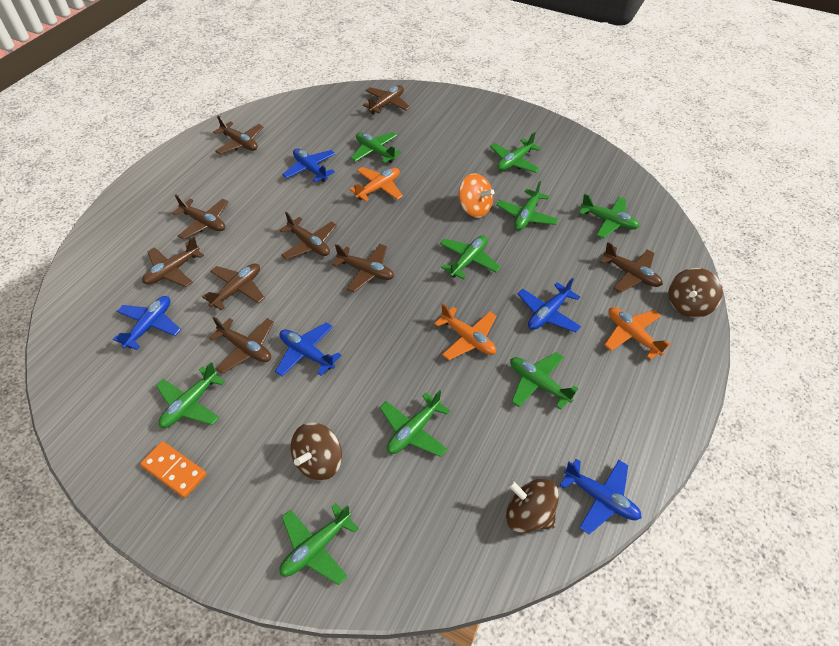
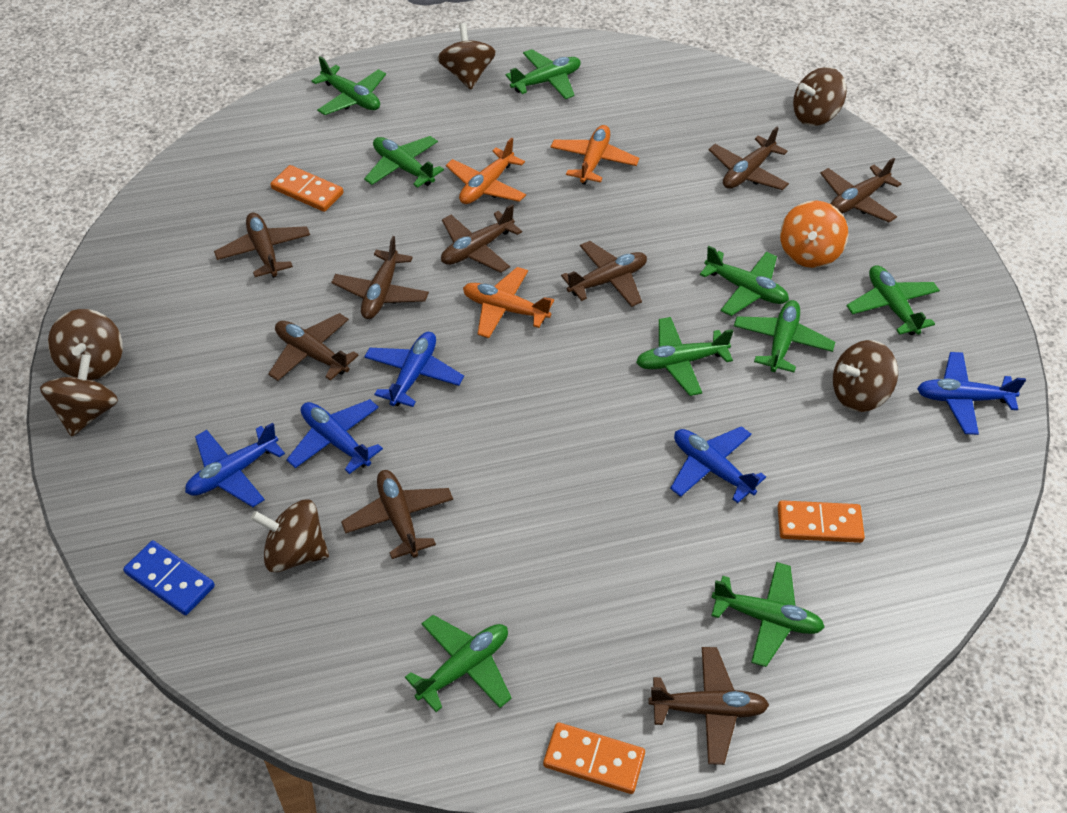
blue domino: 0 -> 1
brown spinning top: 3 -> 6
orange domino: 1 -> 3

